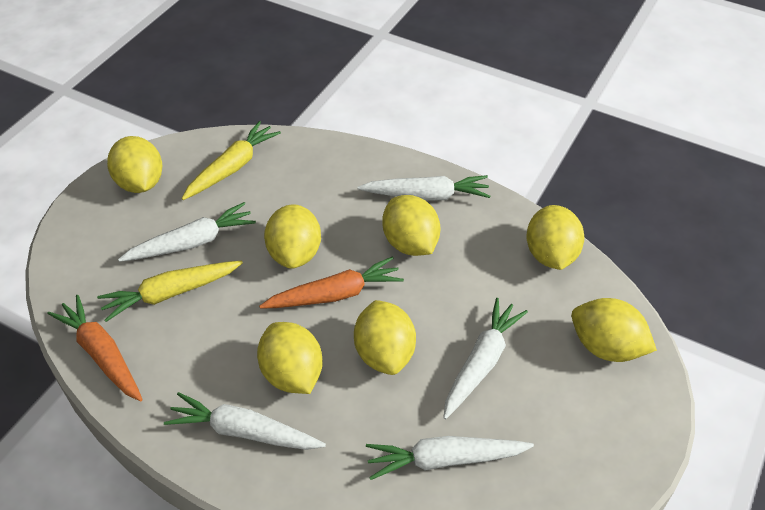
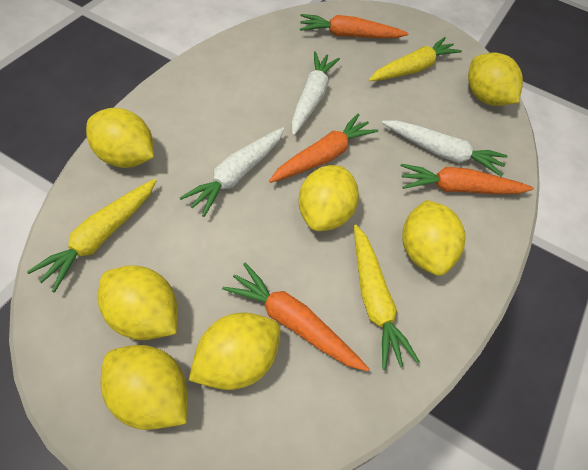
orange carrot: 2 -> 4
white carrot: 5 -> 3
yellow carrot: 2 -> 3

